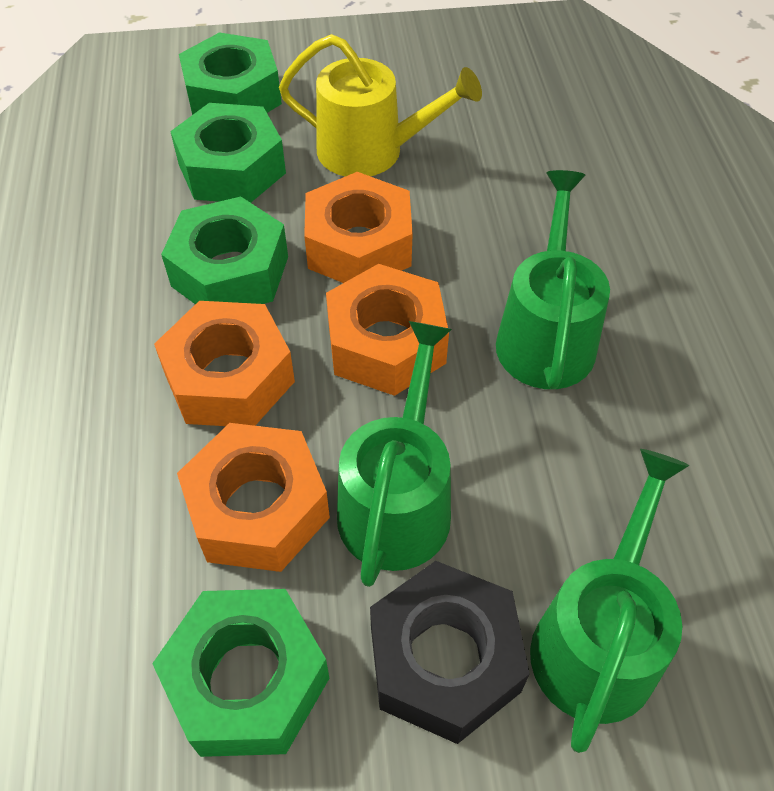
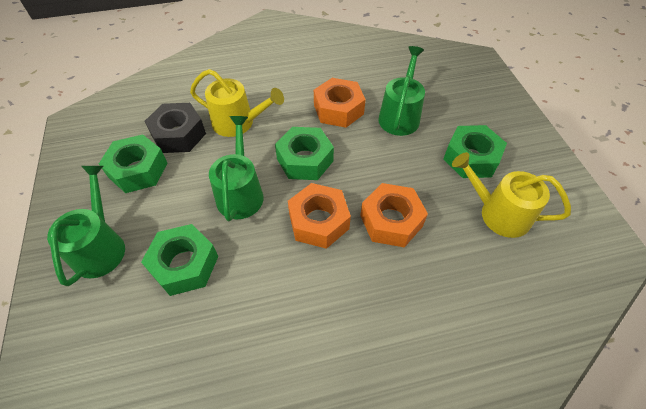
orange nut: 4 -> 3
yellow watering can: 1 -> 2

